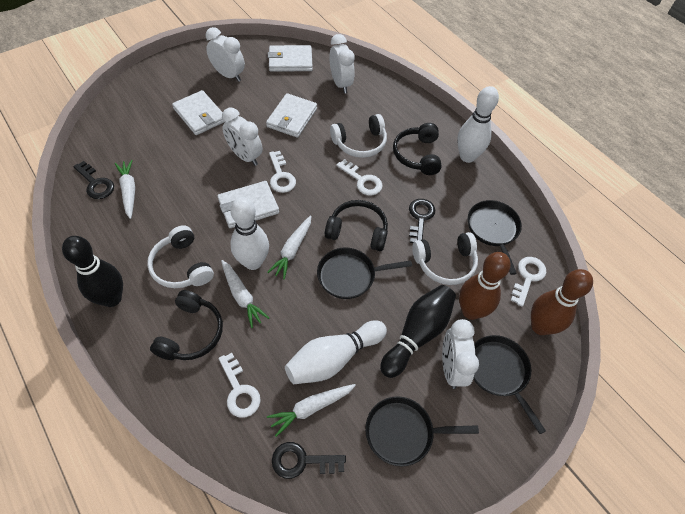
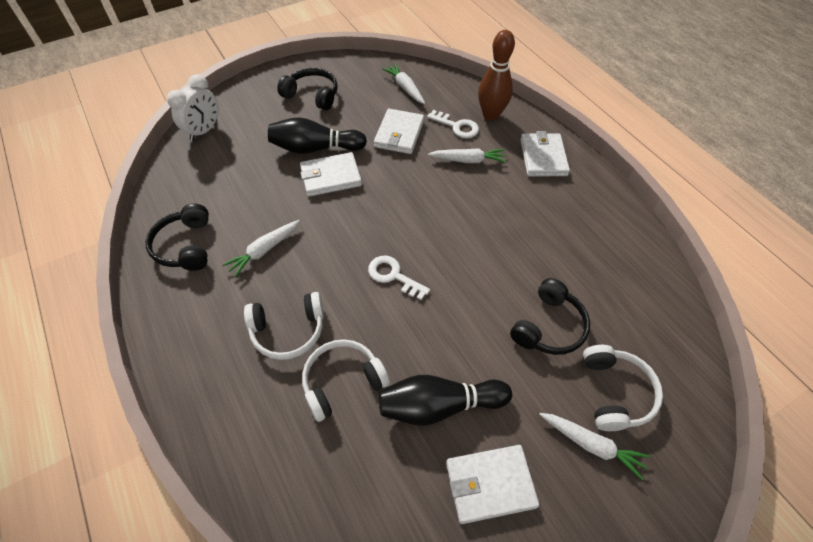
black key: 3 -> 0
black pan: 4 -> 0
brown bowling pin: 2 -> 1
white bowling pin: 3 -> 0
white clock: 4 -> 1
white key: 4 -> 2

